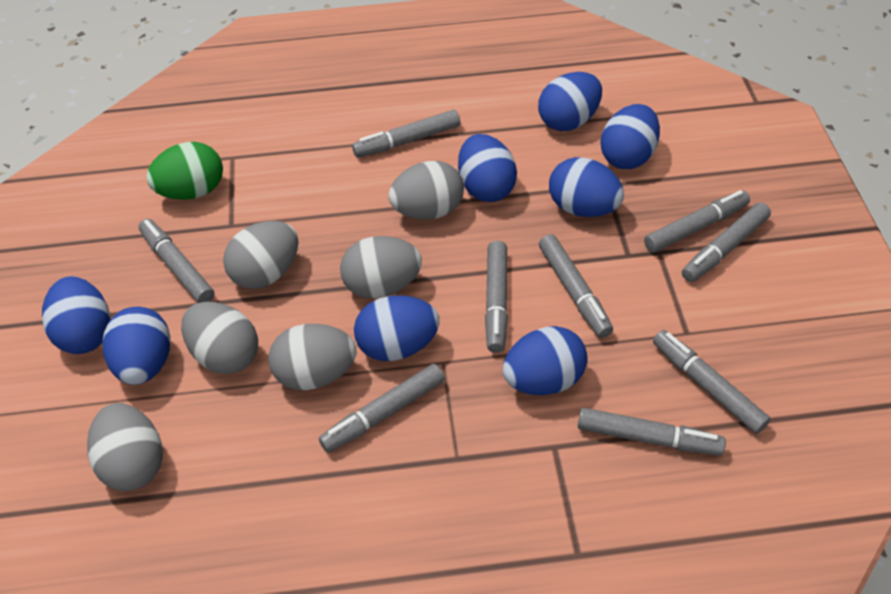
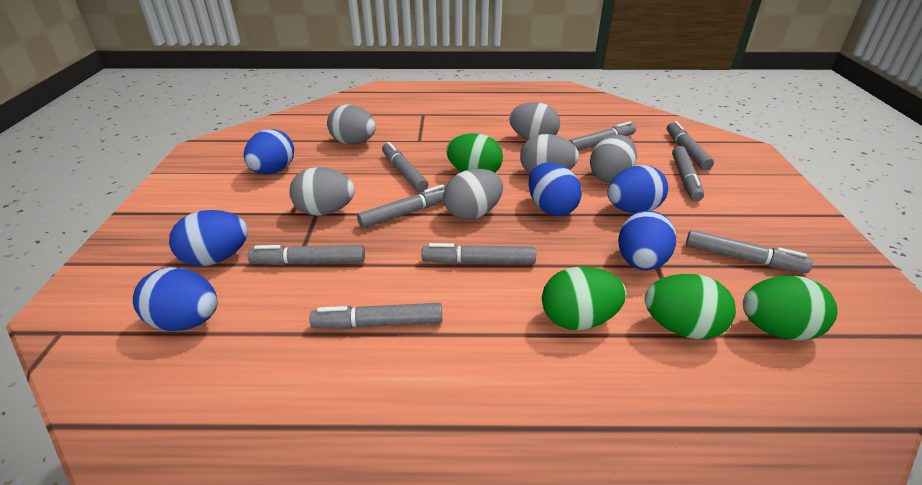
blue egg: 8 -> 6
green egg: 1 -> 4

